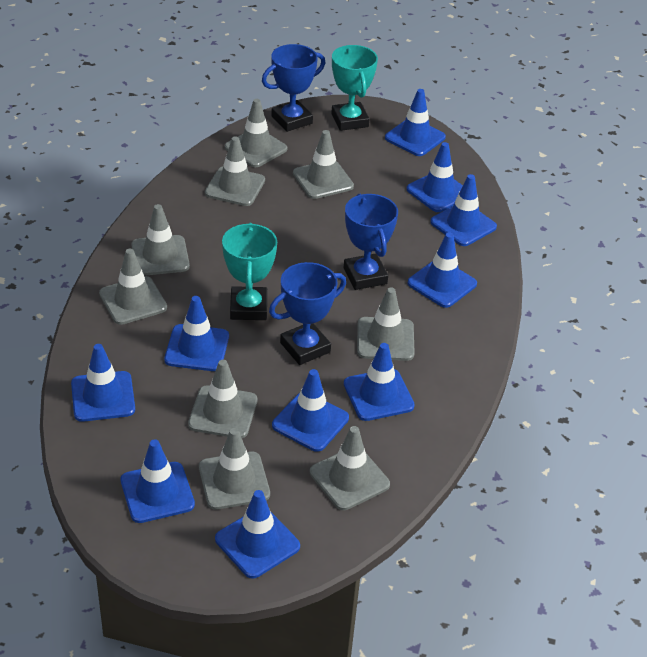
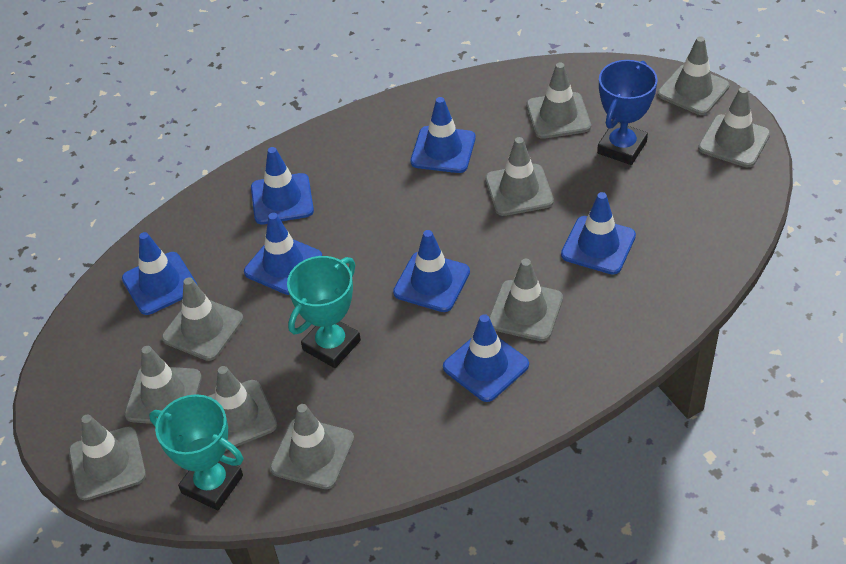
blue traffic cone: 10 -> 7
blue trophy: 3 -> 1
grey traffic cone: 9 -> 10

